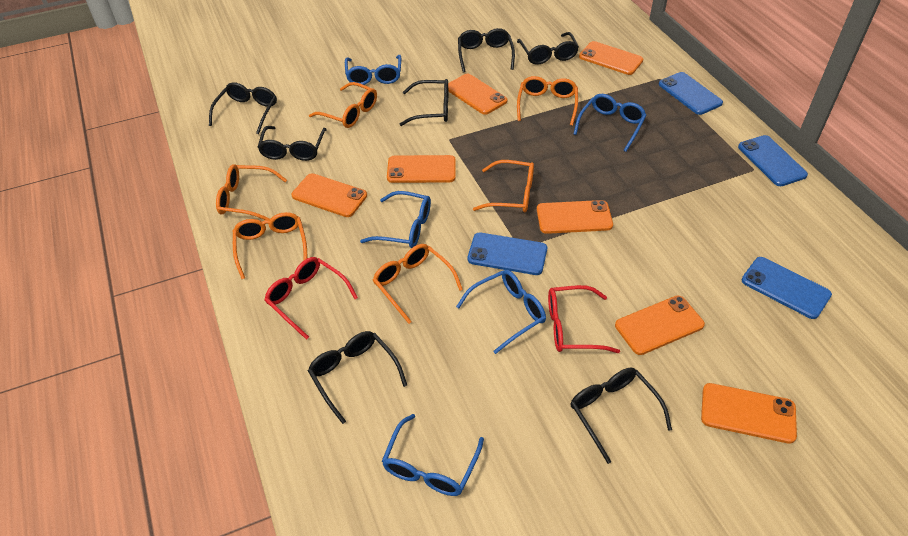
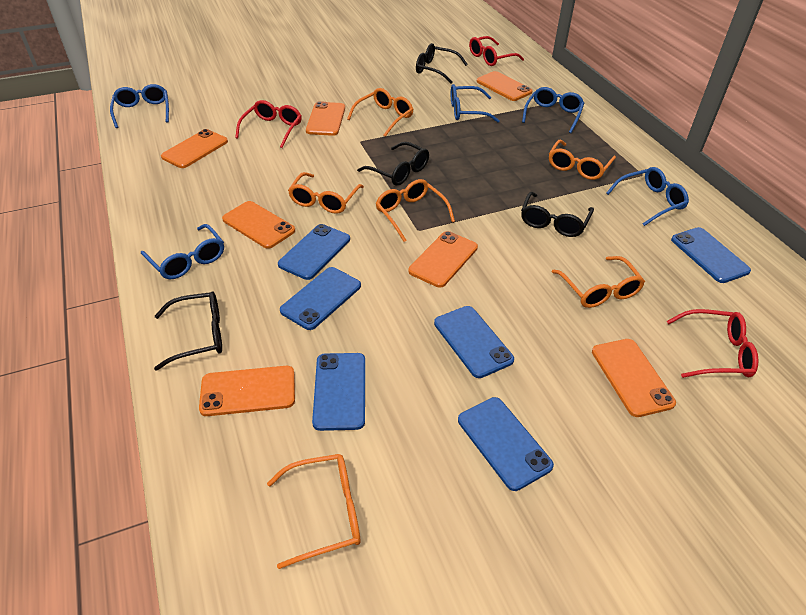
black glasses: 7 -> 4
blue phone: 4 -> 6
red glasses: 2 -> 3

